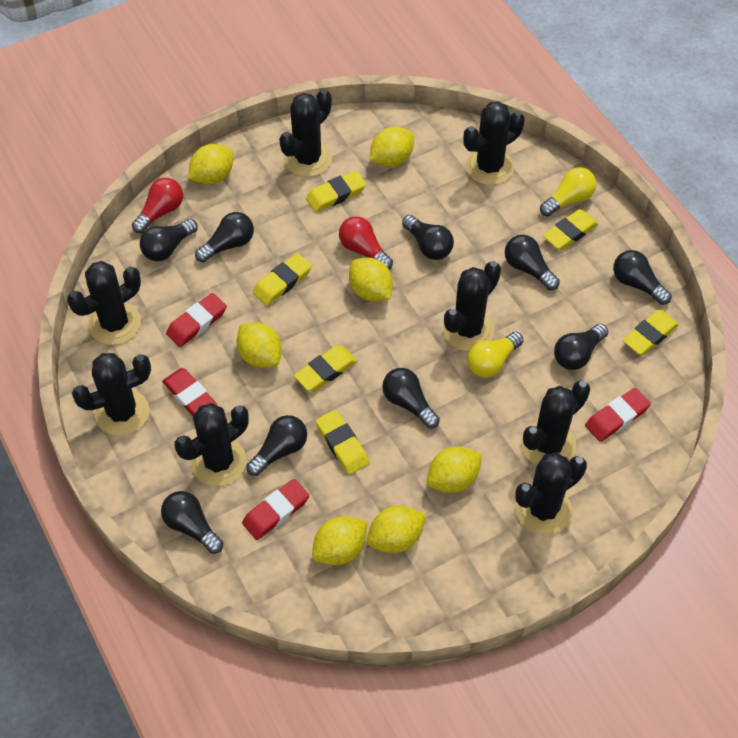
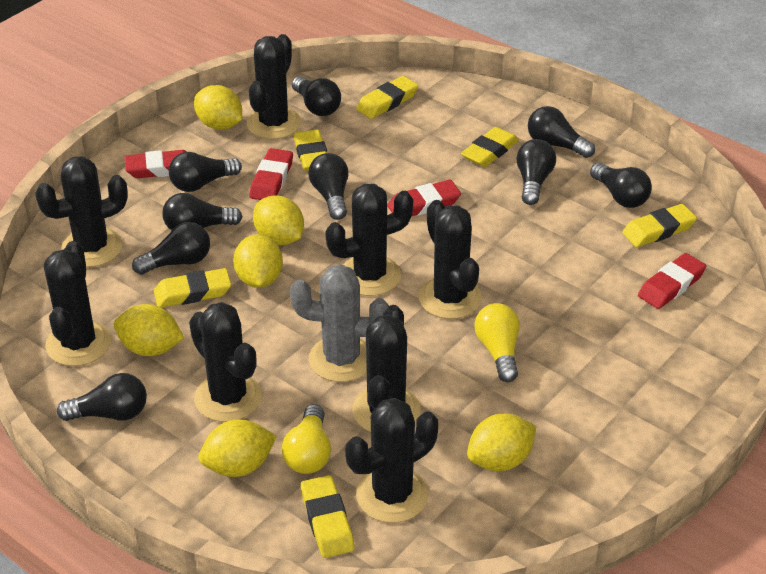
grey cactus: 0 -> 1
red light bulb: 2 -> 0
yellow lemon: 7 -> 6

